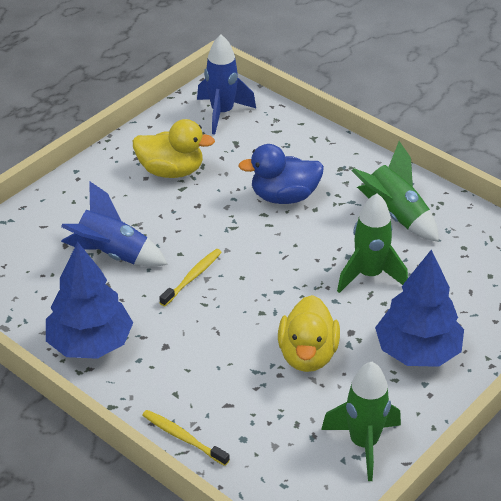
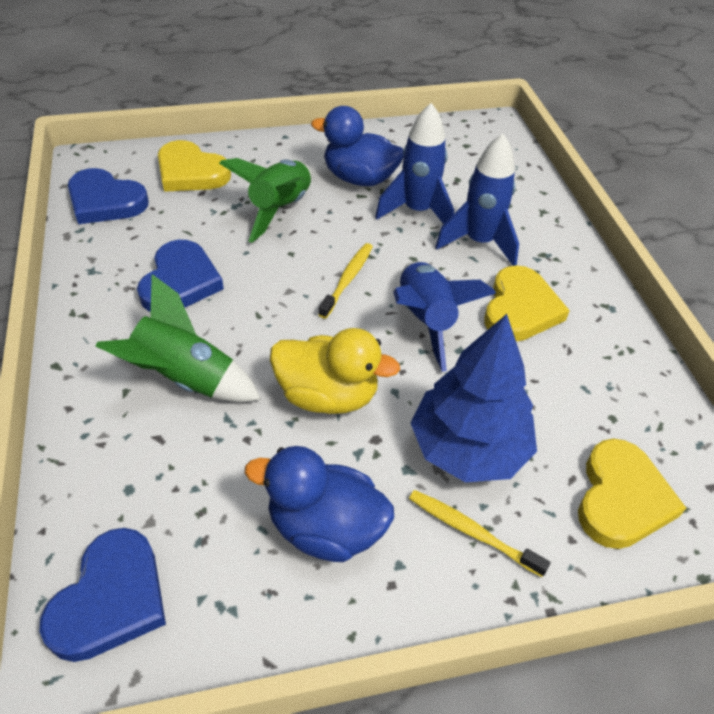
blue duck: 1 -> 2
blue heart: 0 -> 3
blue rocket: 2 -> 3
blue tree: 2 -> 1
green rocket: 3 -> 2
yellow duck: 2 -> 1
yellow heart: 0 -> 3

